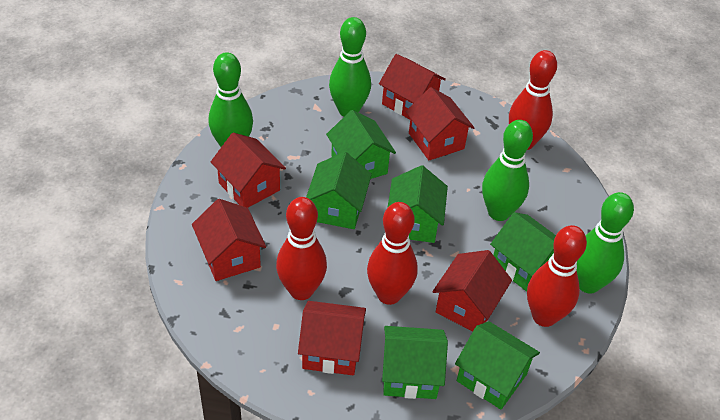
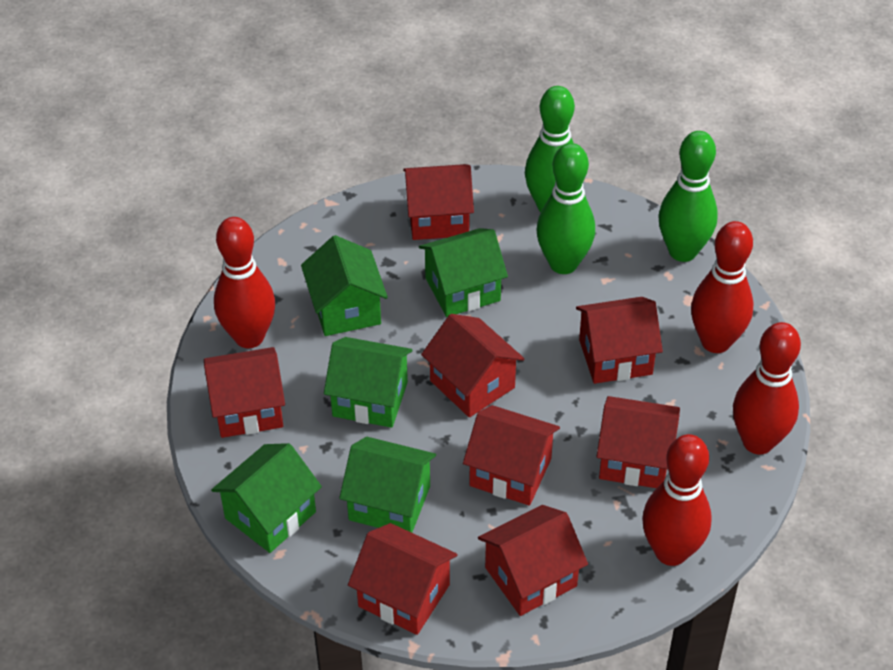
green bowling pin: 4 -> 3
green house: 6 -> 5
red house: 6 -> 8

